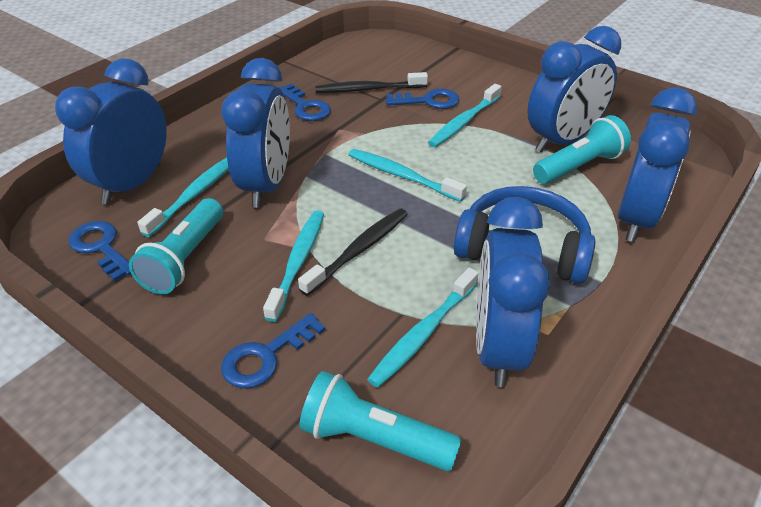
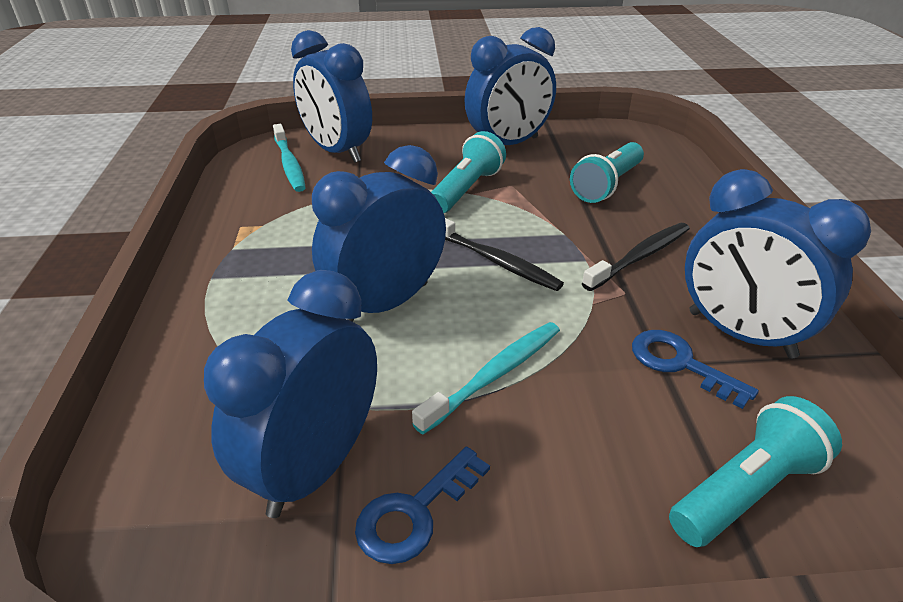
blue headphones: 1 -> 0
blue key: 4 -> 2
turquoise toothbrush: 5 -> 2

